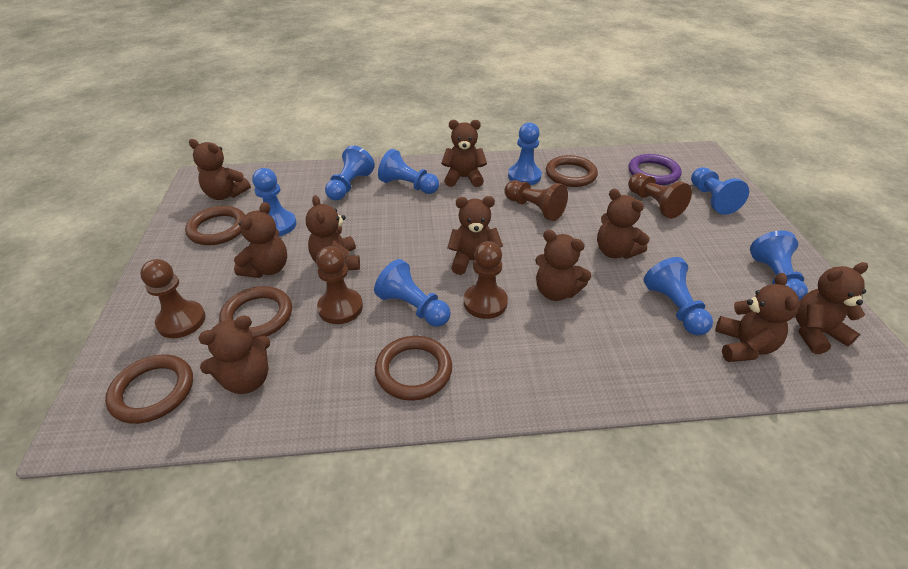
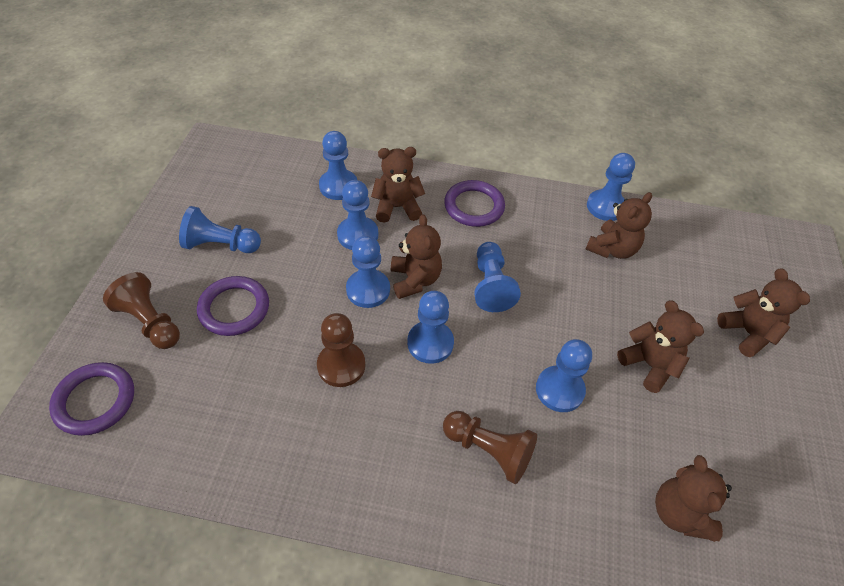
brown pawn: 5 -> 3
brown ring: 5 -> 0
brown teddy bear: 10 -> 6
purple ring: 1 -> 3

